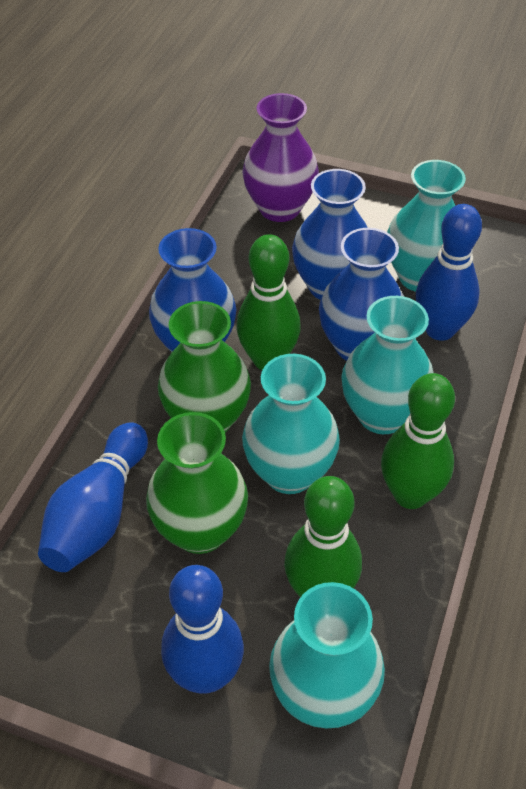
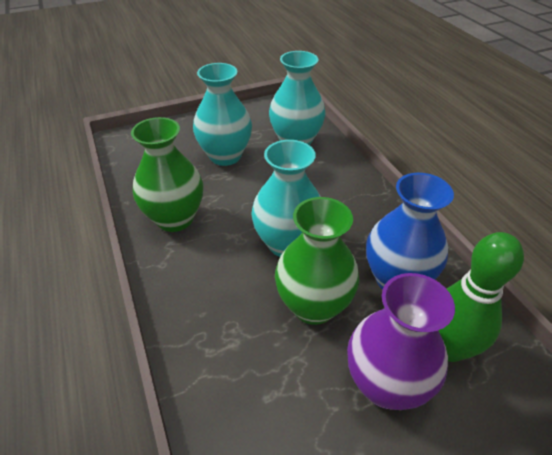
blue bowling pin: 3 -> 0
blue vase: 3 -> 1
green bowling pin: 3 -> 1
turquoise vase: 4 -> 3

